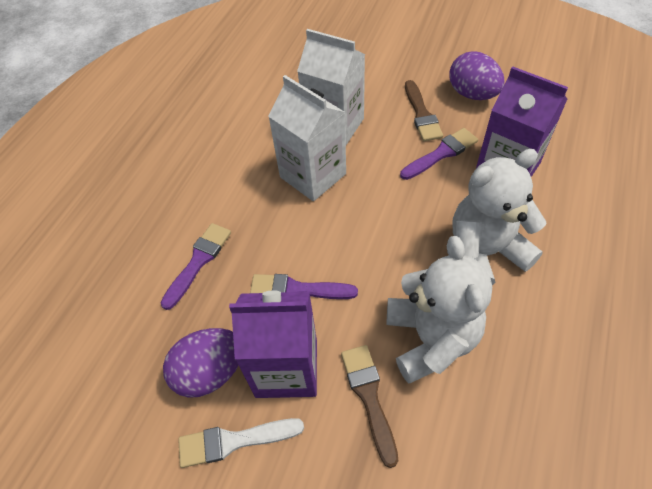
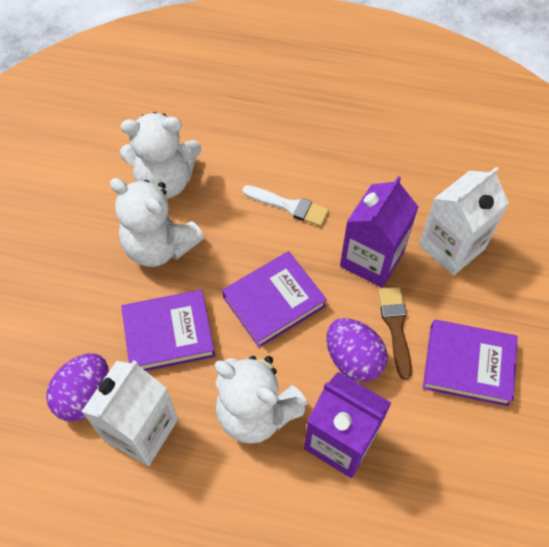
brown brush: 2 -> 1
purple book: 0 -> 3
purple brush: 3 -> 0
white teddy bear: 2 -> 3

